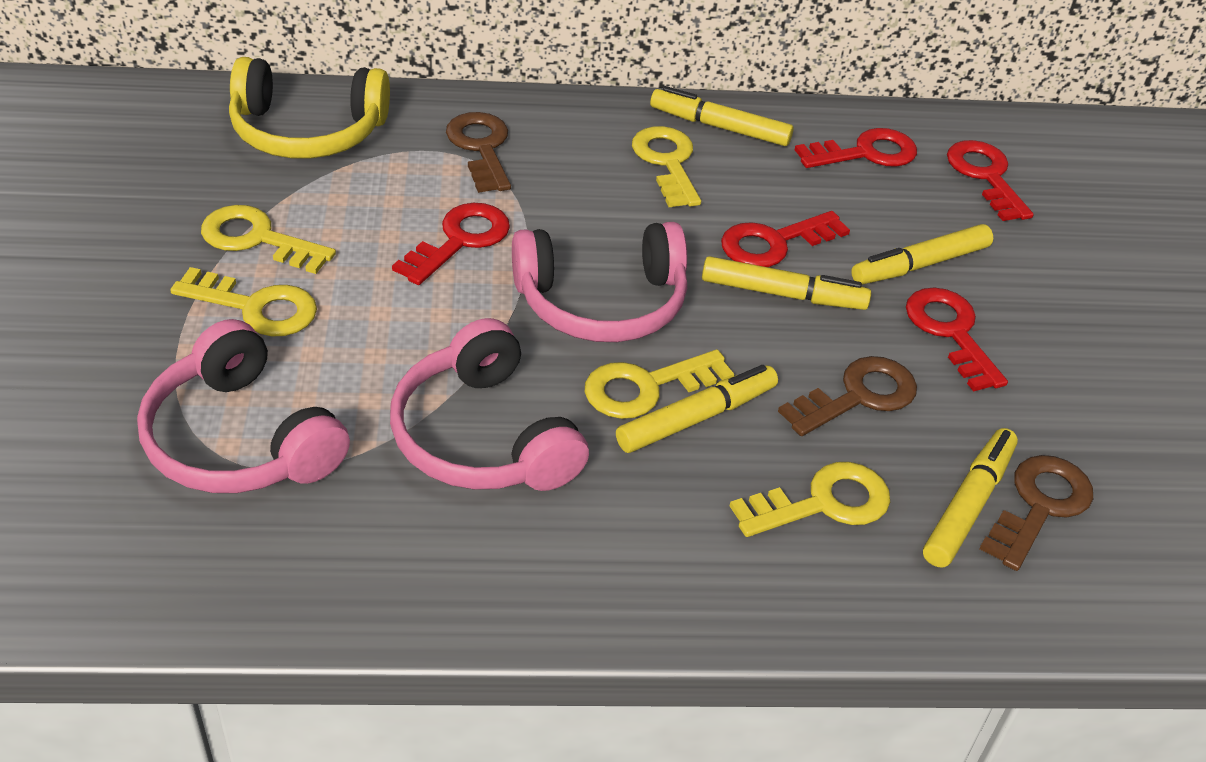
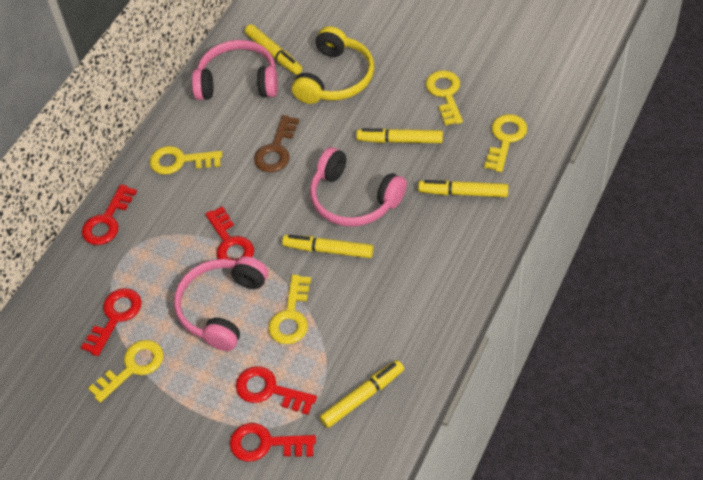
brown key: 3 -> 1

